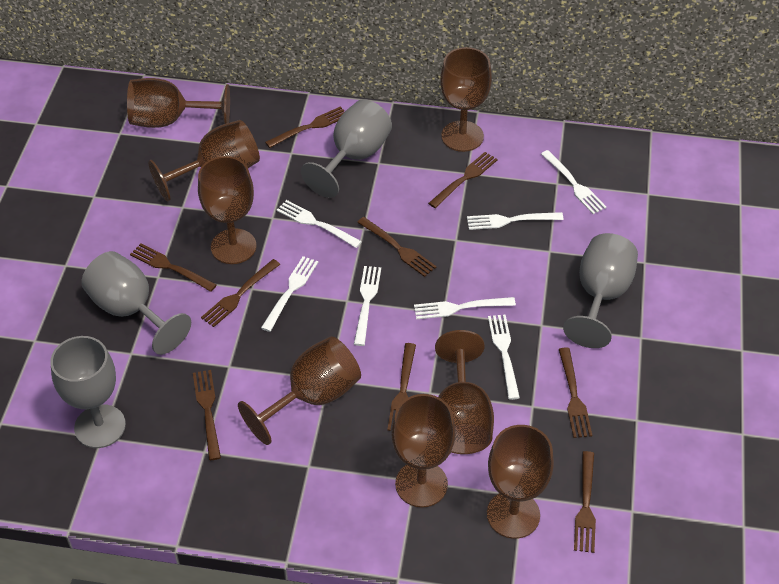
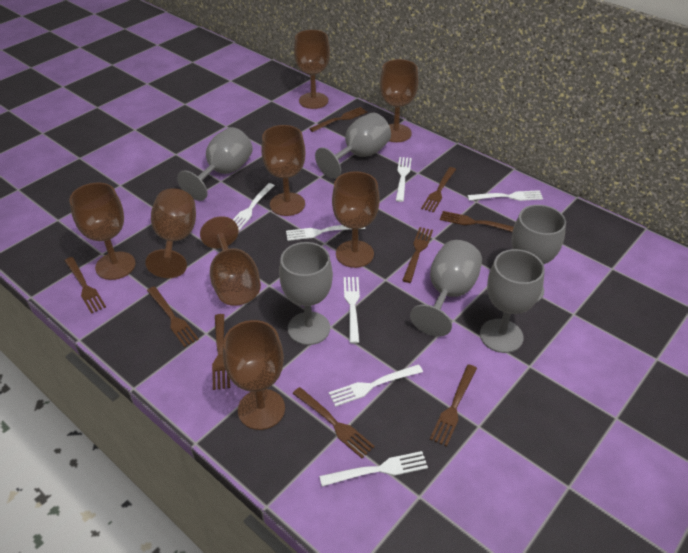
grey goblet: 4 -> 6

